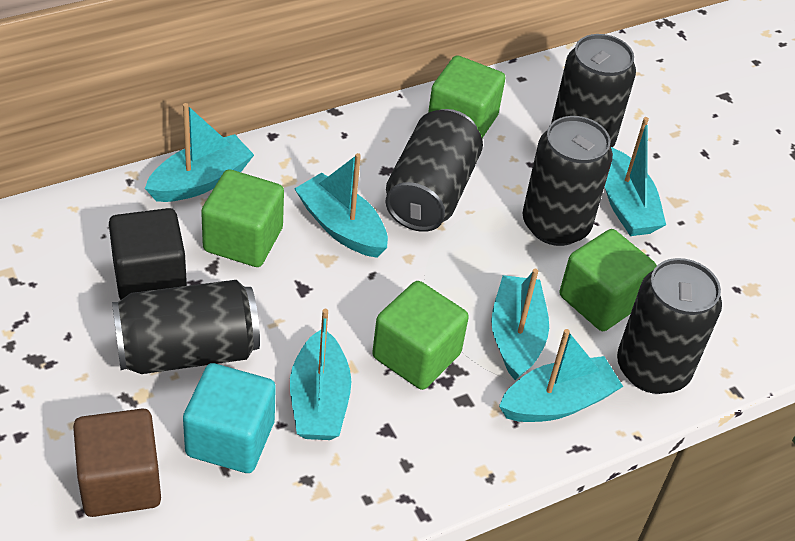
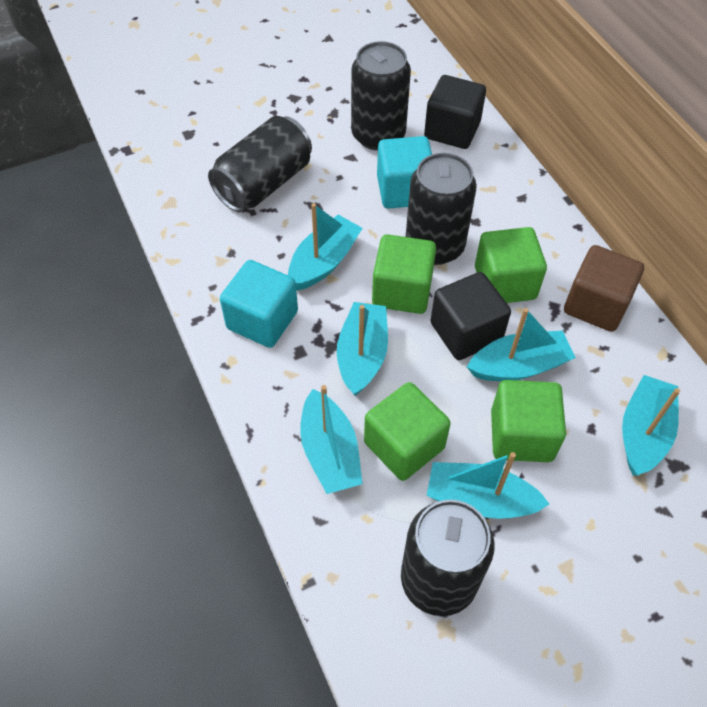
black can: 5 -> 4
black cube: 1 -> 2
turquoise cube: 1 -> 2

